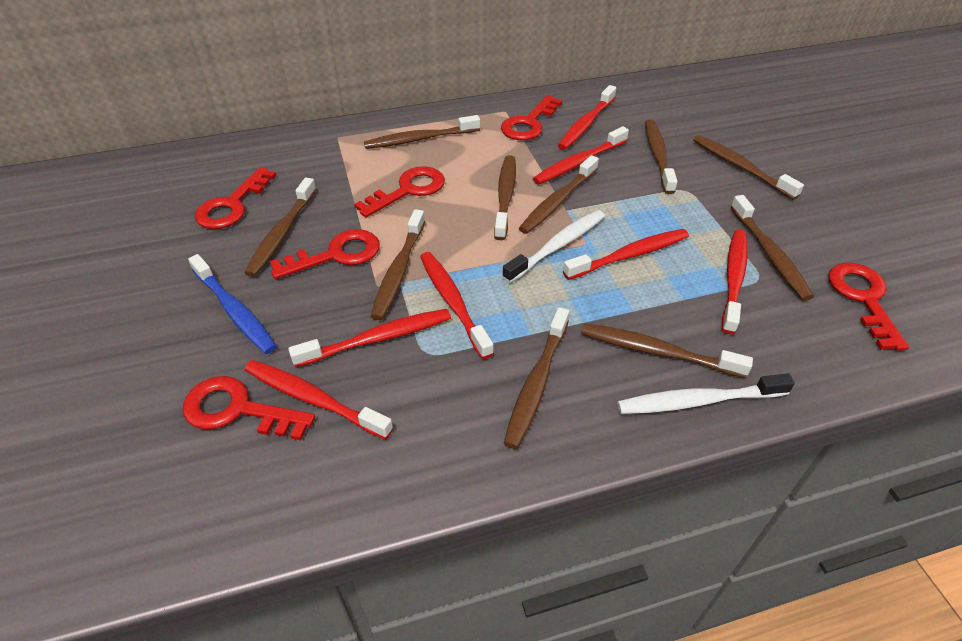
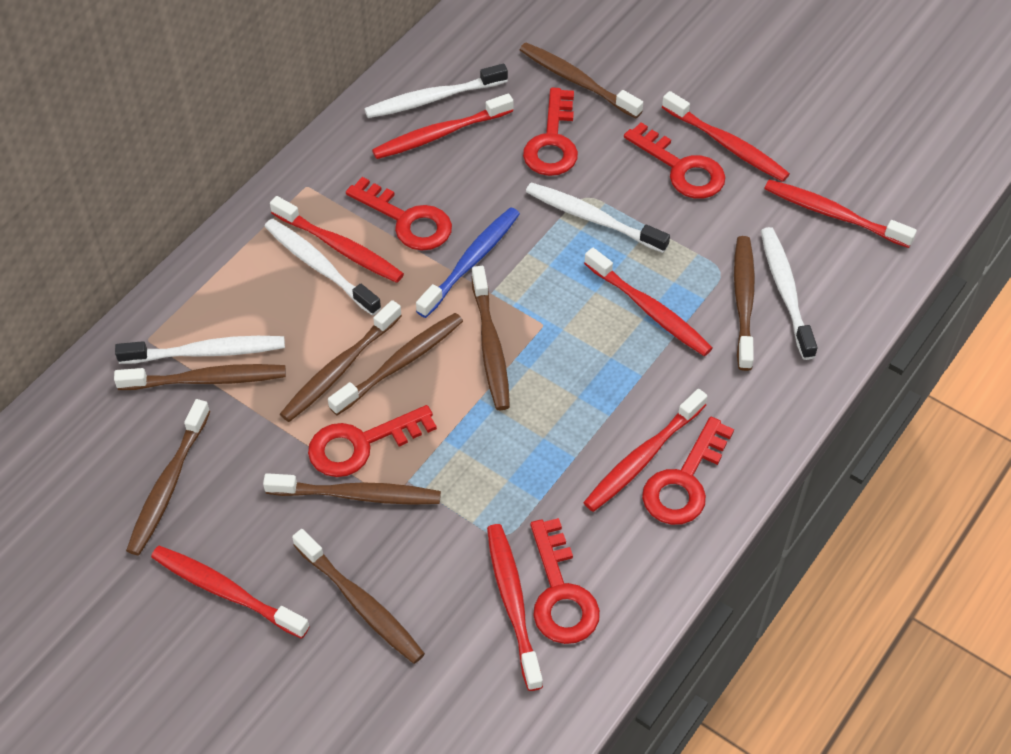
brown toothbrush: 10 -> 9
red toothbrush: 7 -> 8
white toothbrush: 2 -> 5

